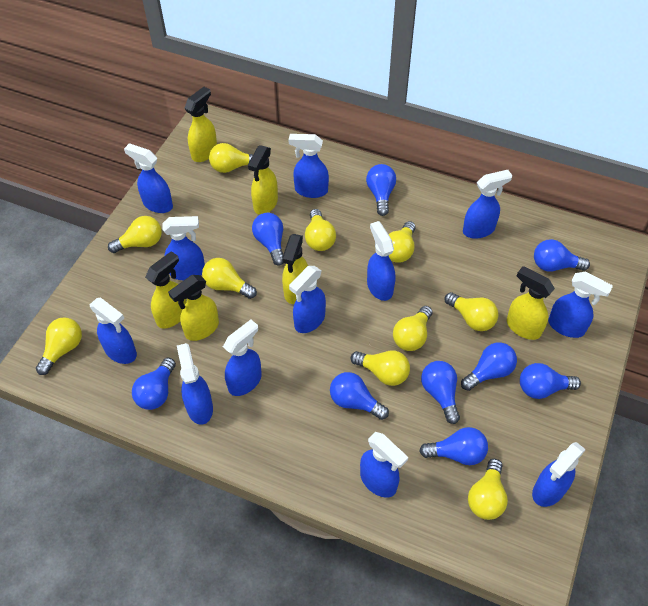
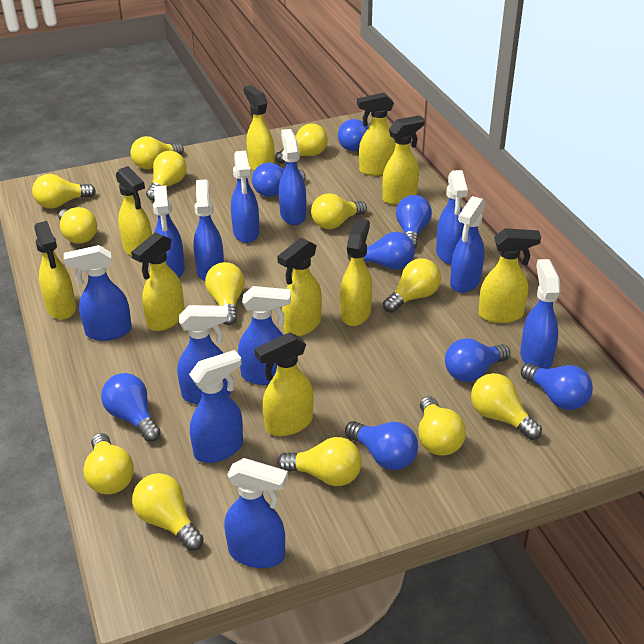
blue light bulb: 9 -> 8
yellow light bulb: 10 -> 13
yellow spray bottle: 6 -> 10

